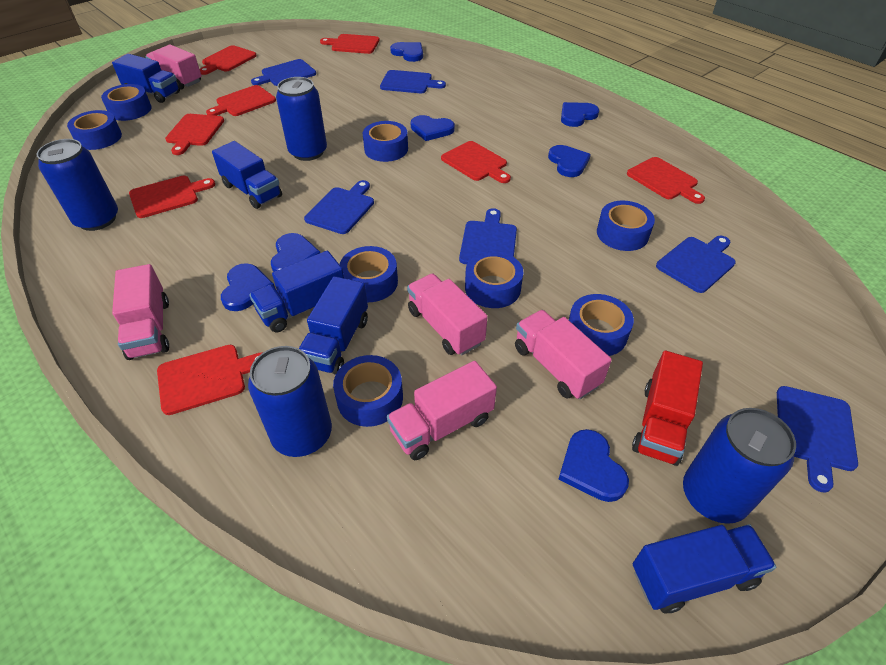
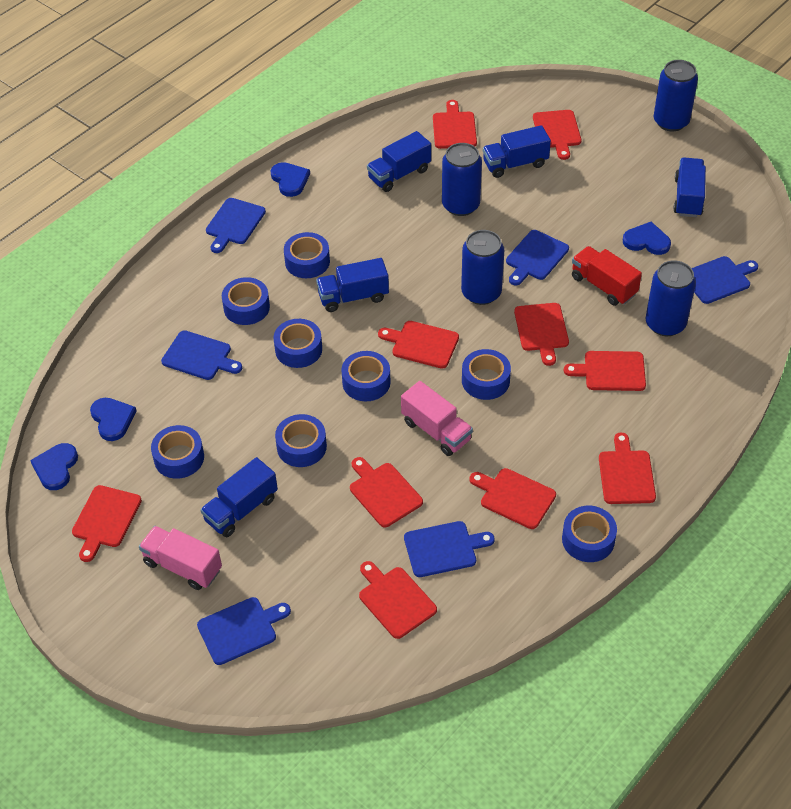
blue heart: 7 -> 4
pink truck: 5 -> 2
red cutting board: 8 -> 10

